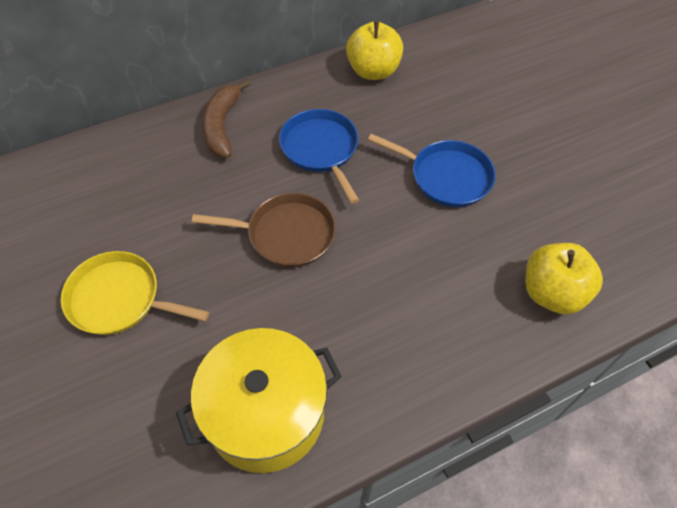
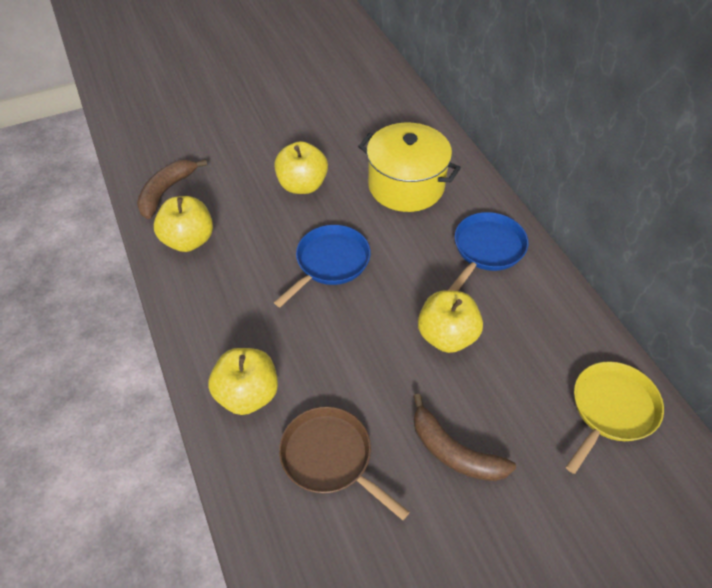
brown banana: 1 -> 2
yellow apple: 2 -> 4

